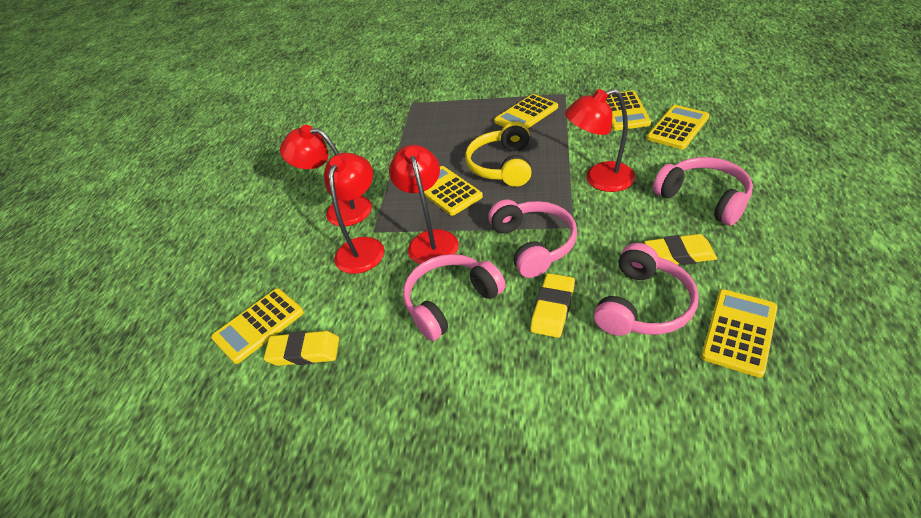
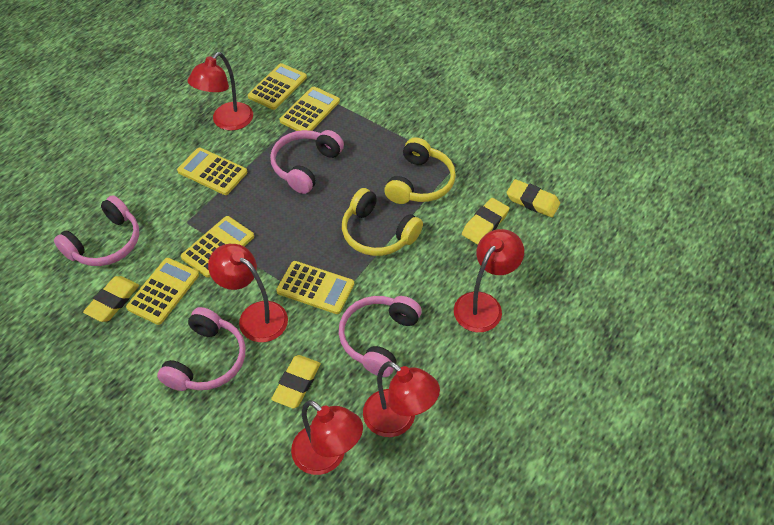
red lamp: 4 -> 5
yellow eraser: 3 -> 4
yellow headphones: 1 -> 2

